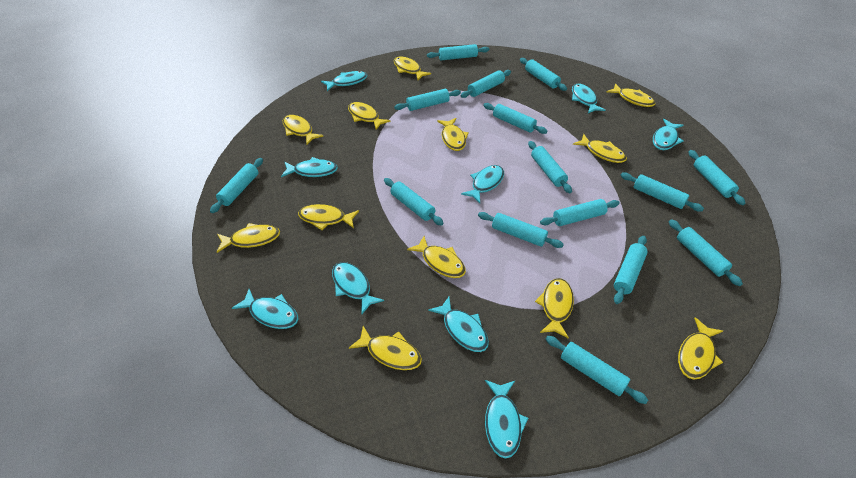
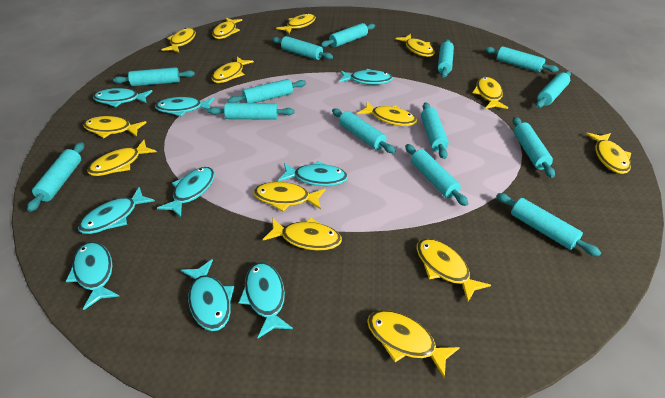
turquoise rolling pin: 15 -> 14
yellow fish: 12 -> 14

